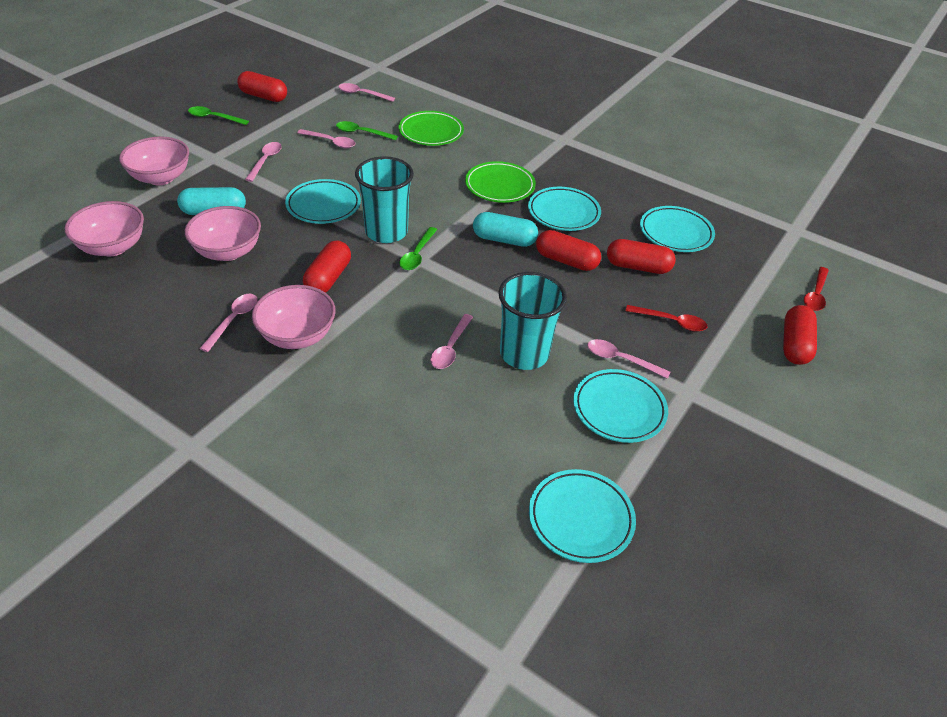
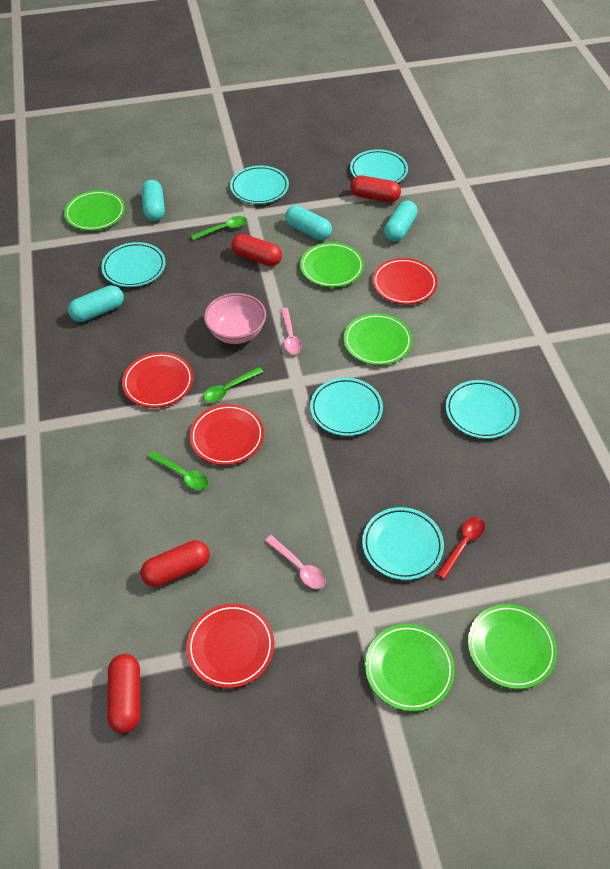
green plate: 2 -> 5
pink bowl: 4 -> 1
pink spoon: 6 -> 2
red capsule: 5 -> 4
red plate: 0 -> 4
red spoon: 2 -> 1
turquoise capsule: 2 -> 4
turquoise cup: 2 -> 0
turquoise plate: 5 -> 6

